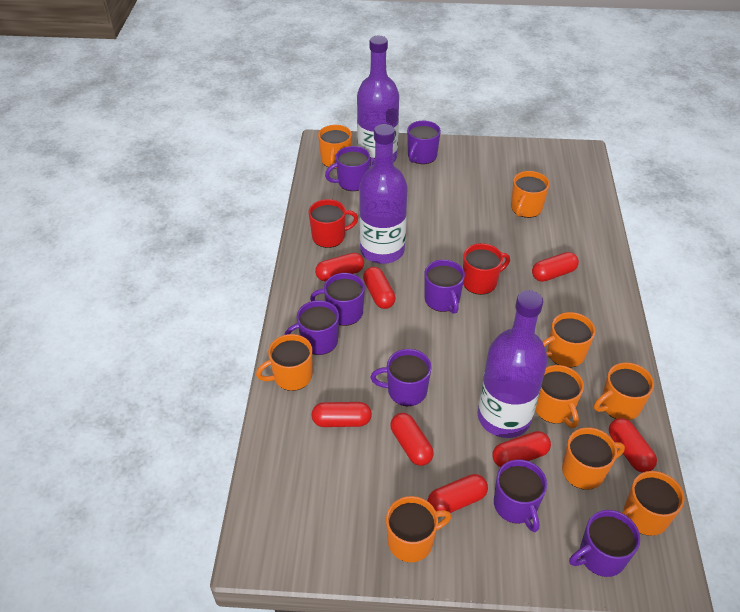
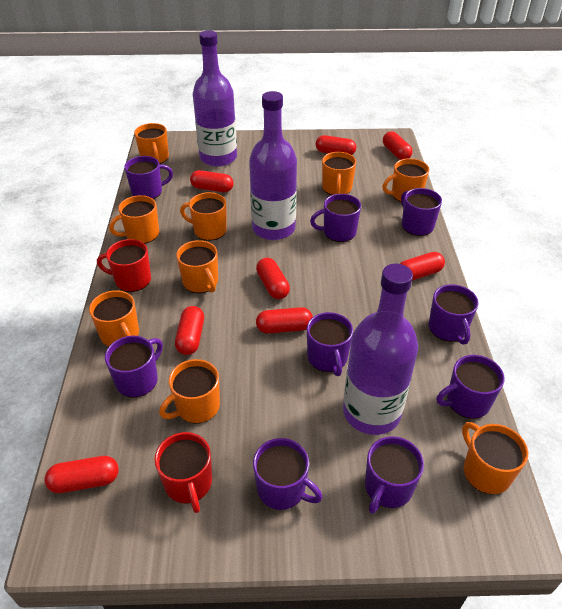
purple mug: 8 -> 9

